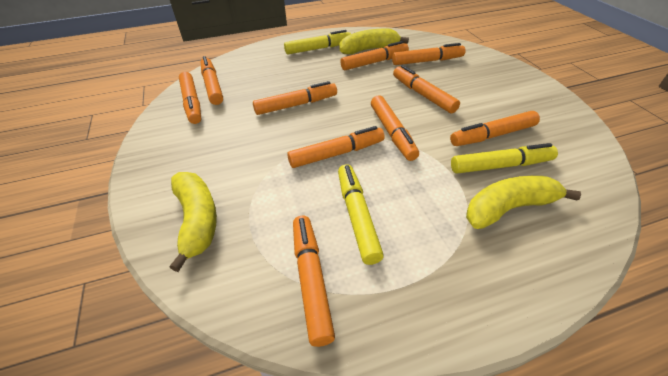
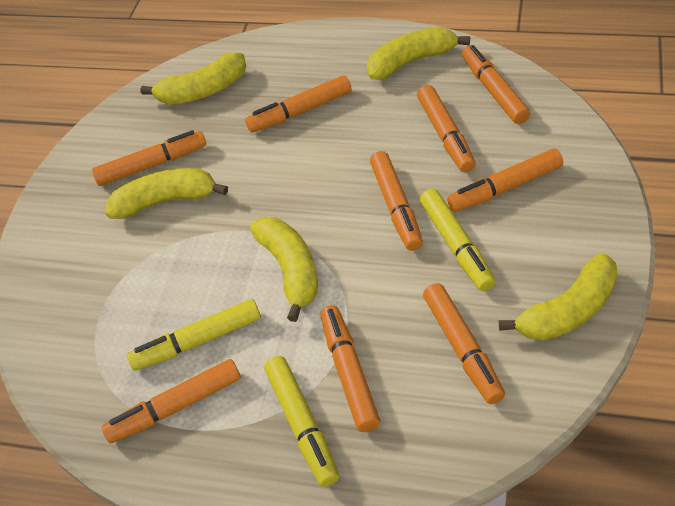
orange marker: 10 -> 9
yellow banana: 3 -> 5

